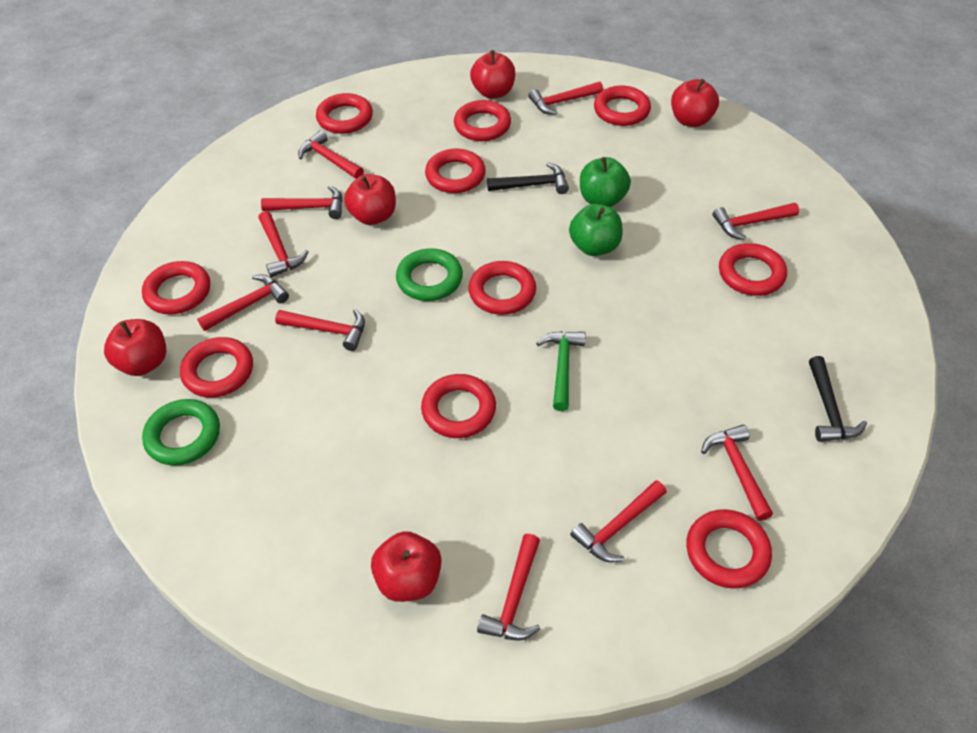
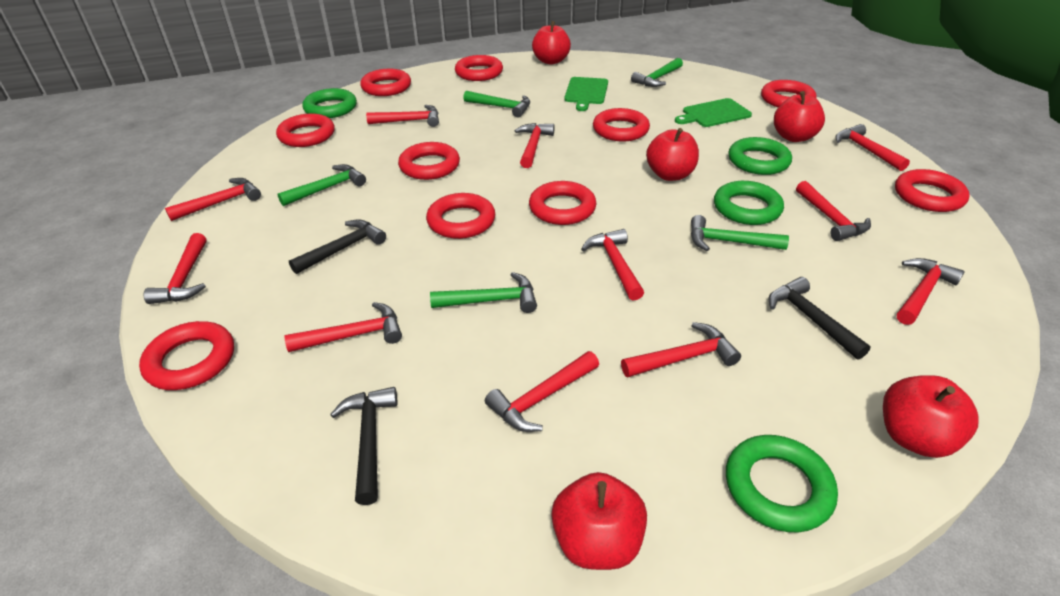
black hammer: 2 -> 3
green apple: 2 -> 0
green cutting board: 0 -> 2
green hammer: 1 -> 5
green ring: 2 -> 4
red hammer: 10 -> 11

